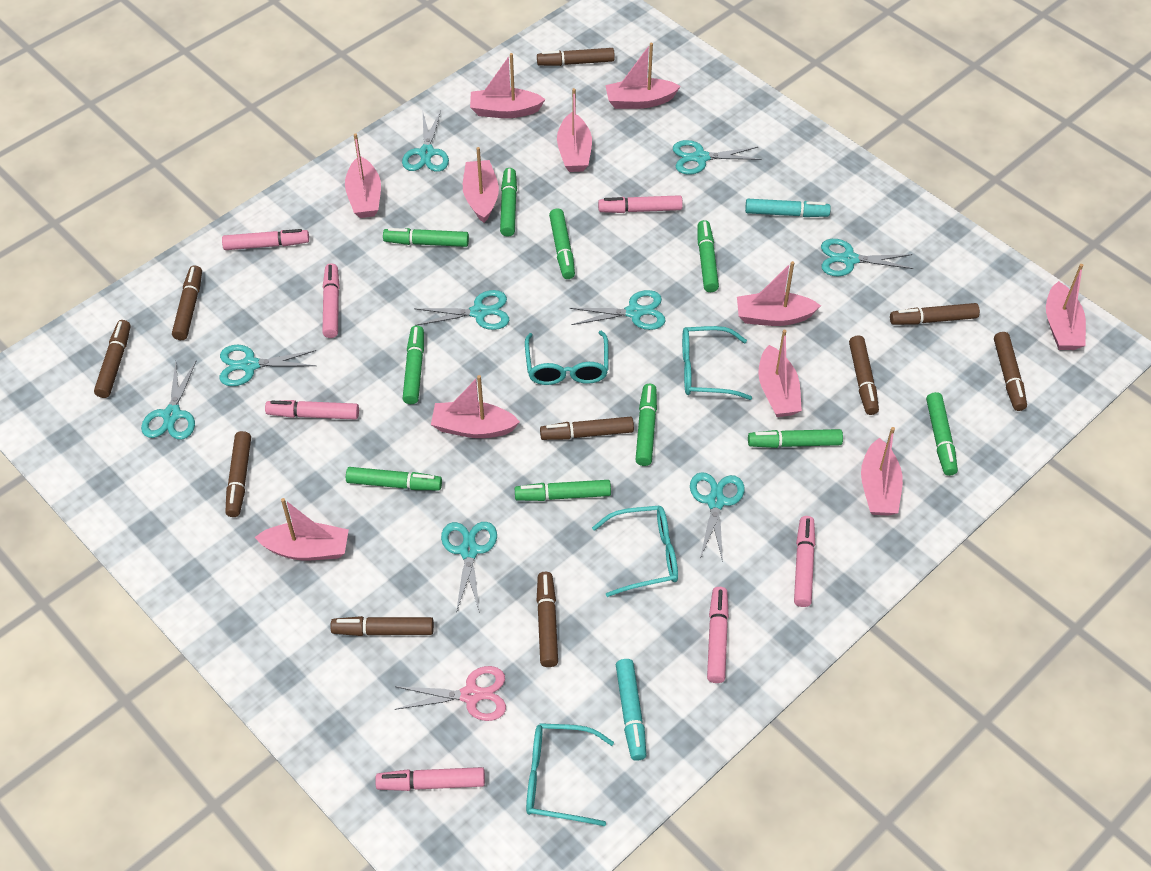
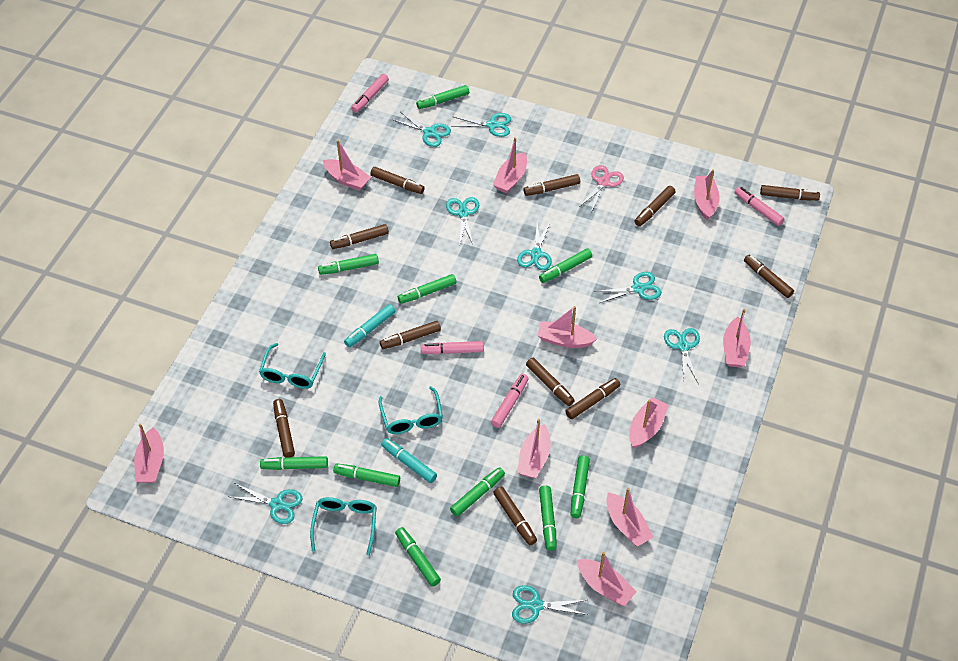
brown marker: 10 -> 11
pink boat: 11 -> 10
pink marker: 7 -> 4
turquoise glasses: 4 -> 3
turquoise scissors: 9 -> 8

